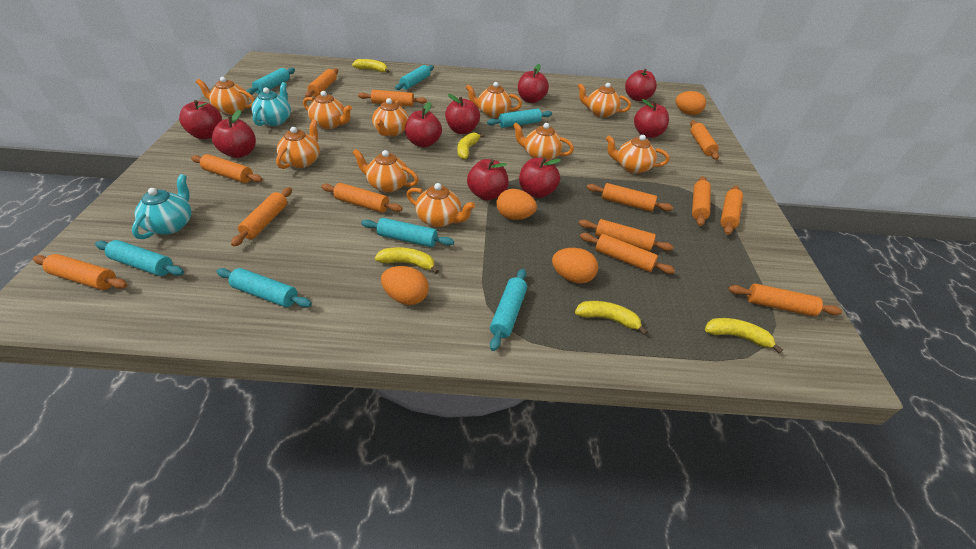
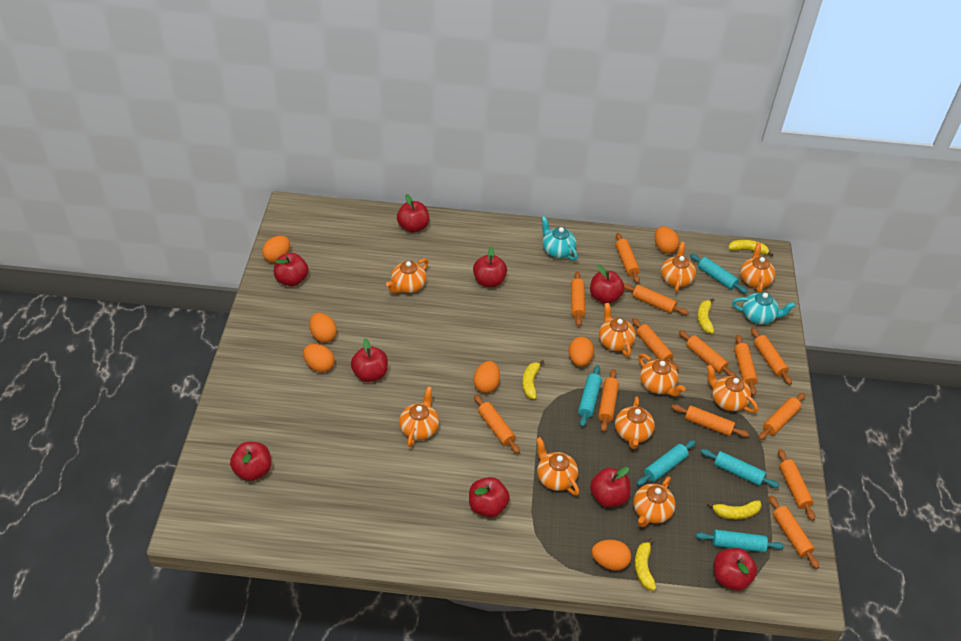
orange egg: 4 -> 7
turquoise rolling pin: 7 -> 5

